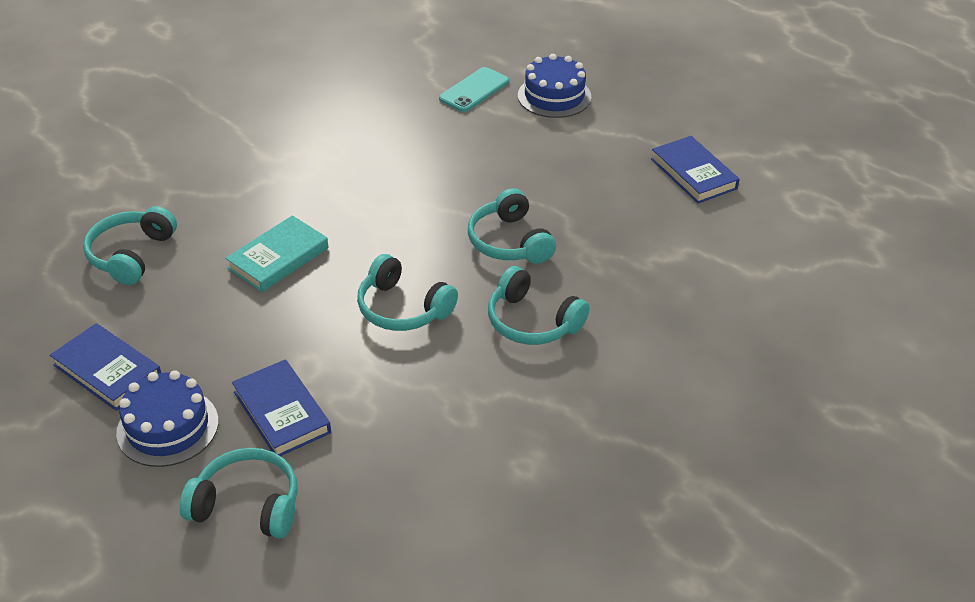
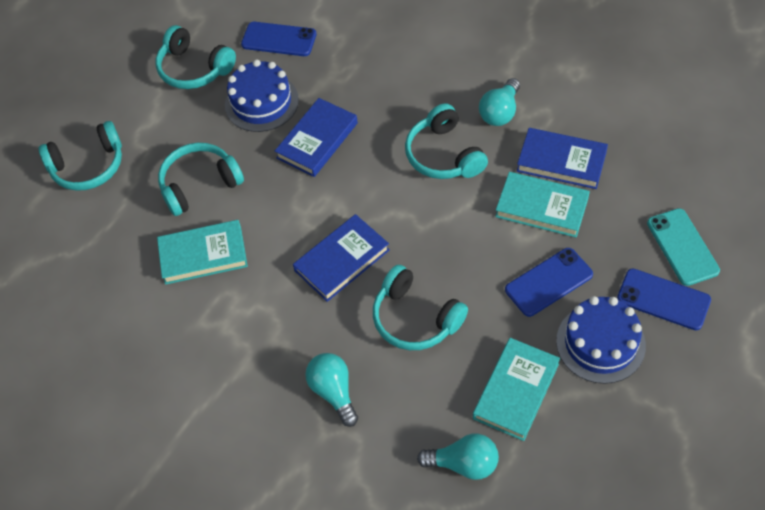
blue phone: 0 -> 3
turquoise book: 1 -> 3
turquoise light bulb: 0 -> 3

